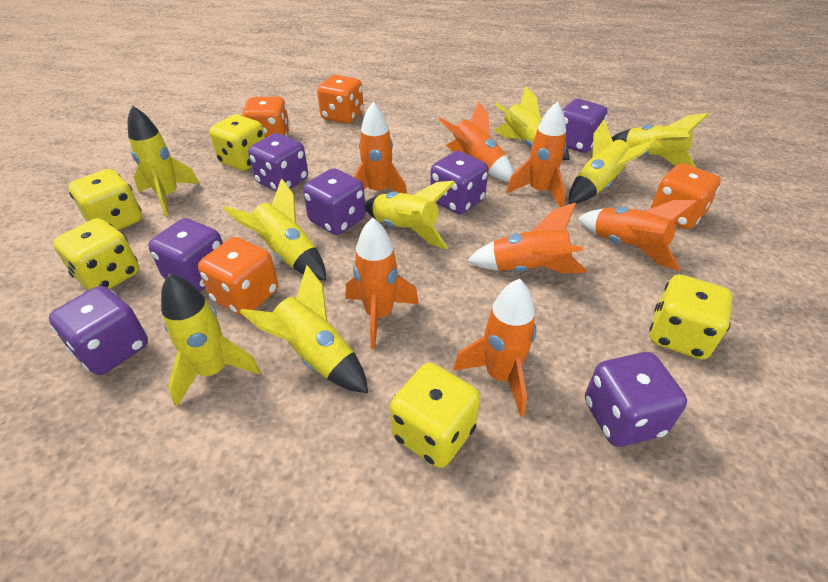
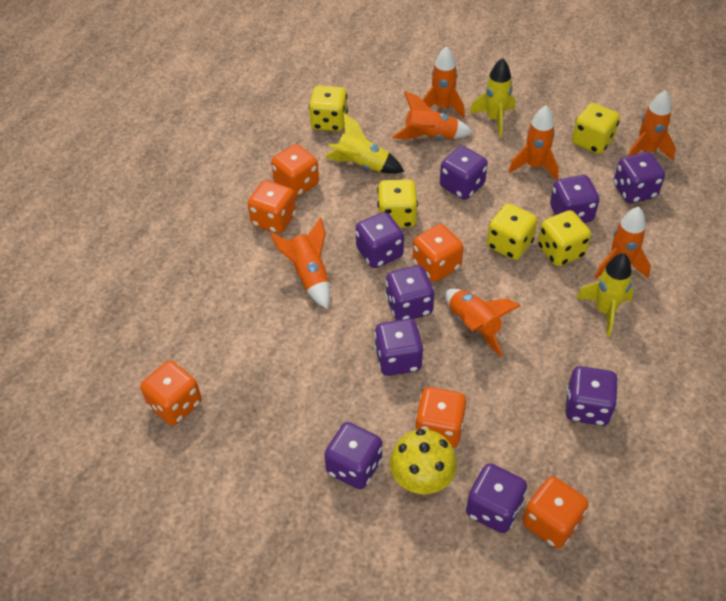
orange dice: 4 -> 6
purple dice: 7 -> 9
yellow mushroom: 0 -> 1
yellow rocket: 8 -> 3

